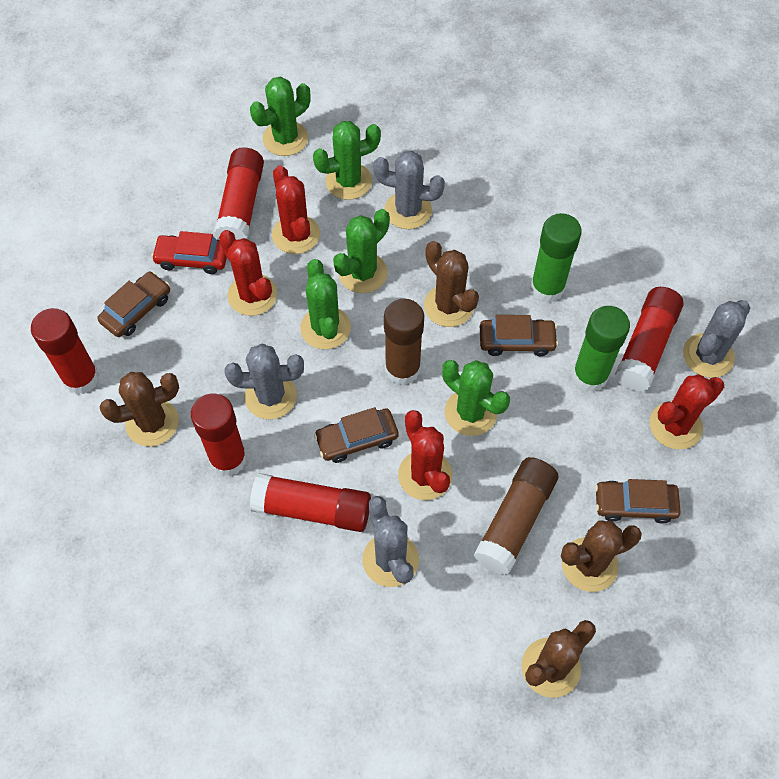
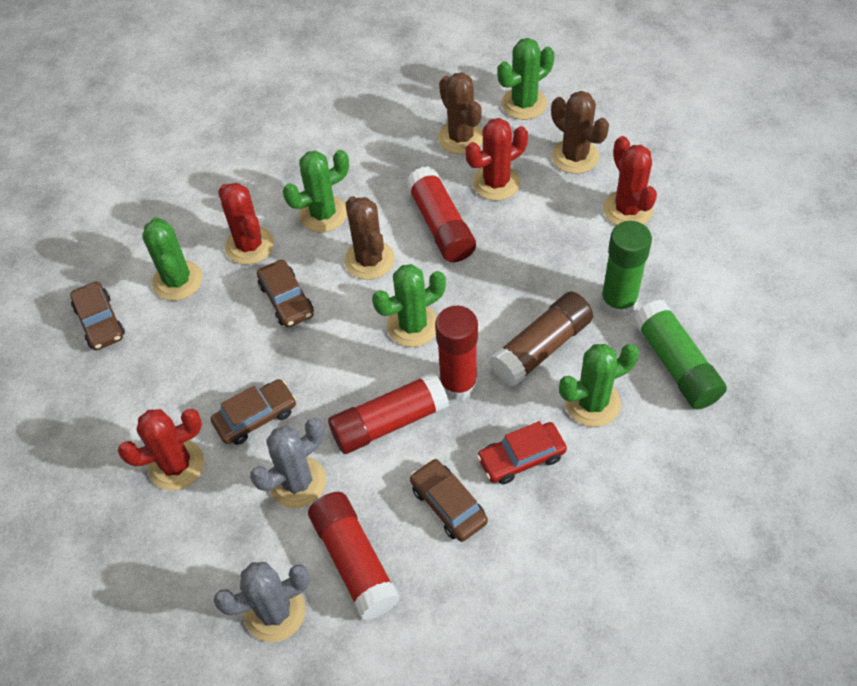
brown cactus: 4 -> 3
brown glue stick: 2 -> 1
grey cactus: 4 -> 2
red glue stick: 5 -> 4

